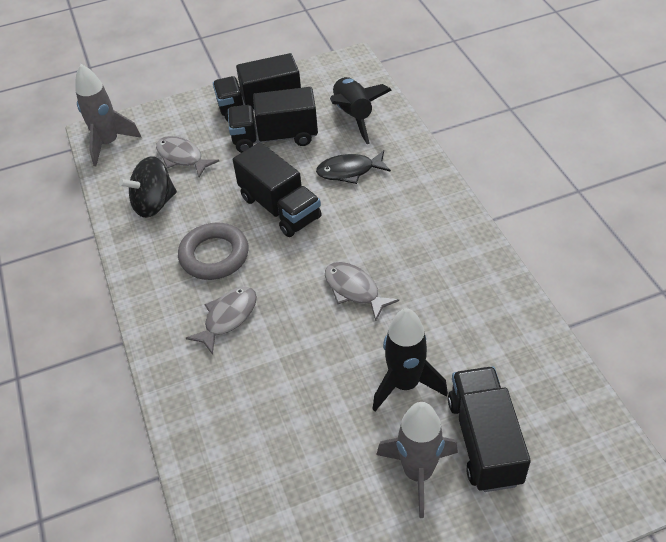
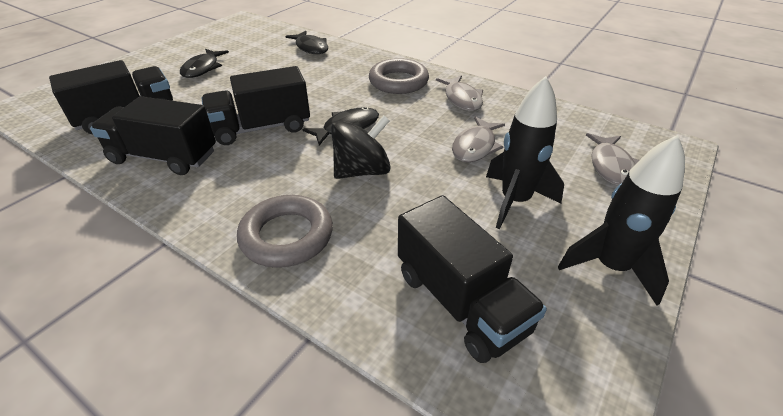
black fish: 1 -> 3
grey ring: 1 -> 2
grey rocket: 2 -> 0

